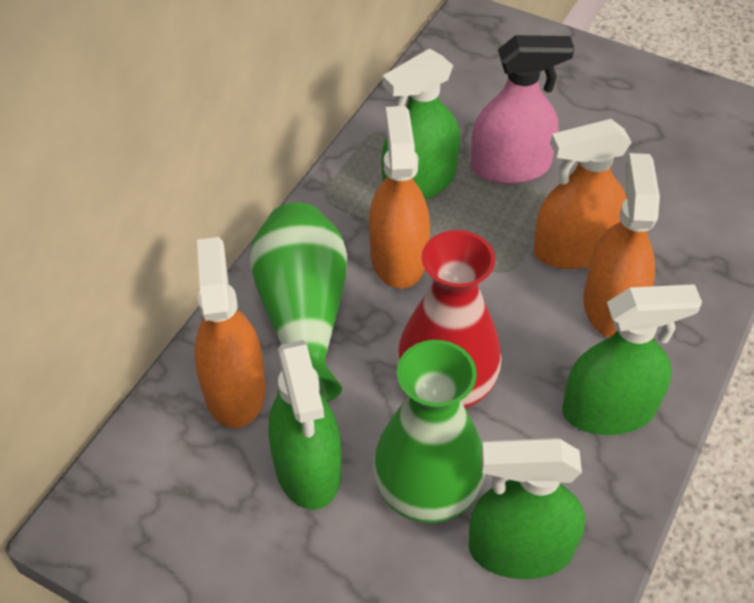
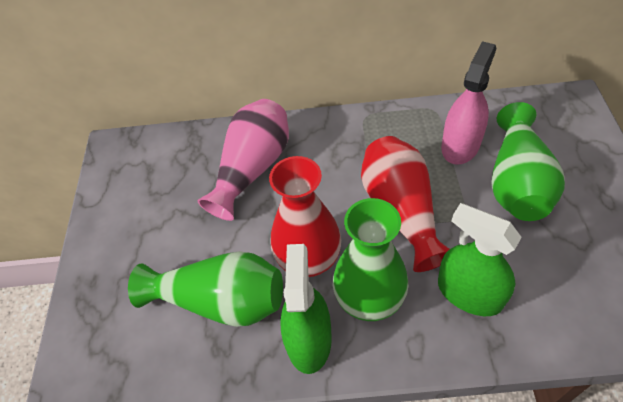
green spray bottle: 4 -> 2
green vase: 2 -> 3
orange spray bottle: 4 -> 0
pink vase: 0 -> 1
red vase: 1 -> 2

